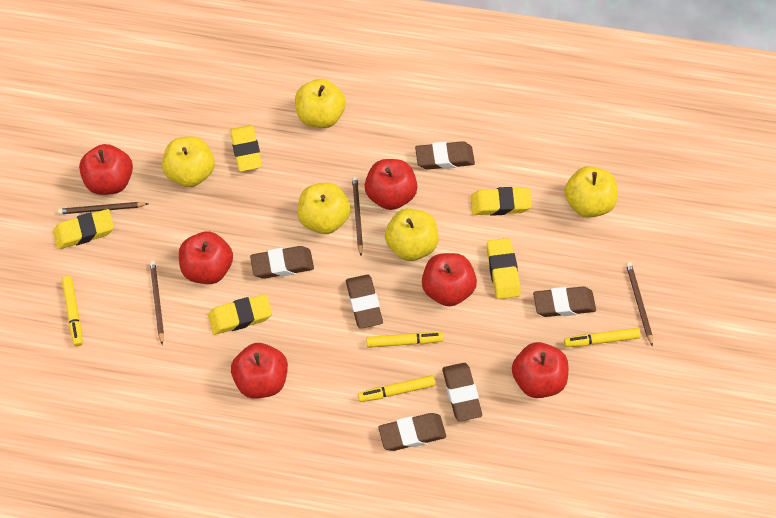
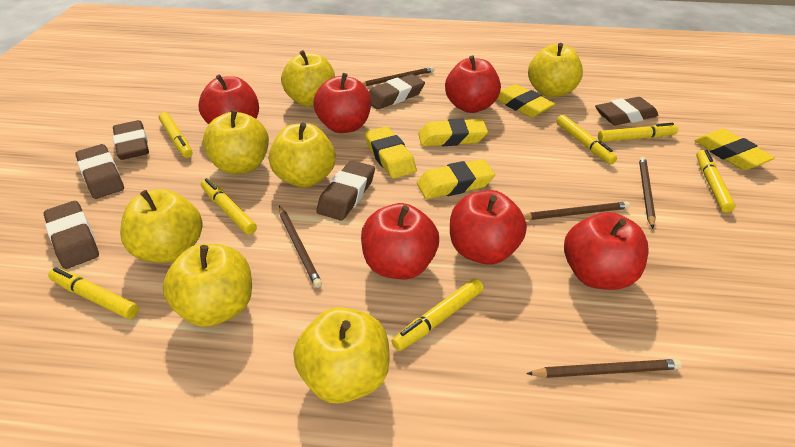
brown pencil: 4 -> 5
yellow apple: 5 -> 7
yellow marker: 4 -> 7

